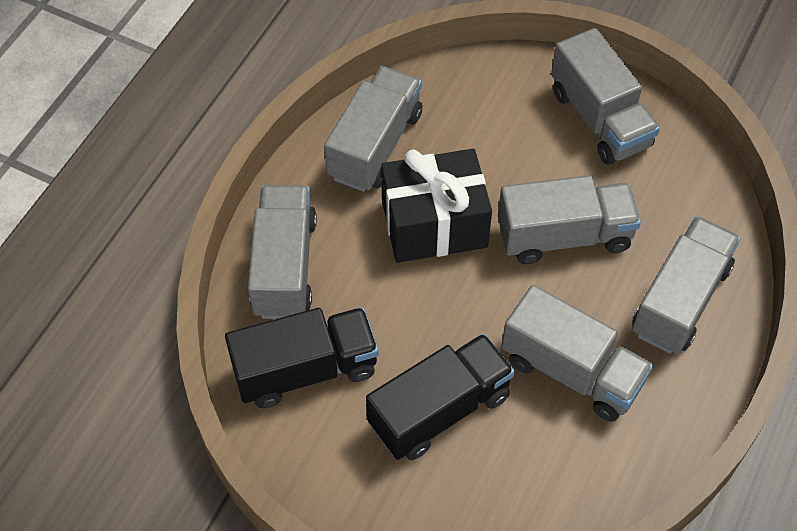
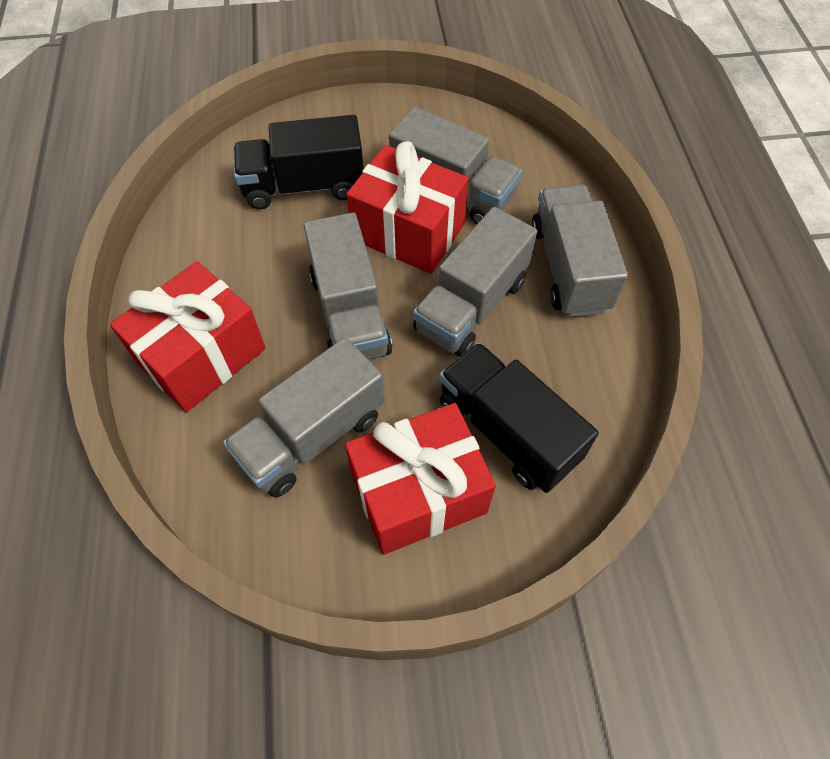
black gift: 1 -> 0
grey truck: 6 -> 5
red gift: 0 -> 3

